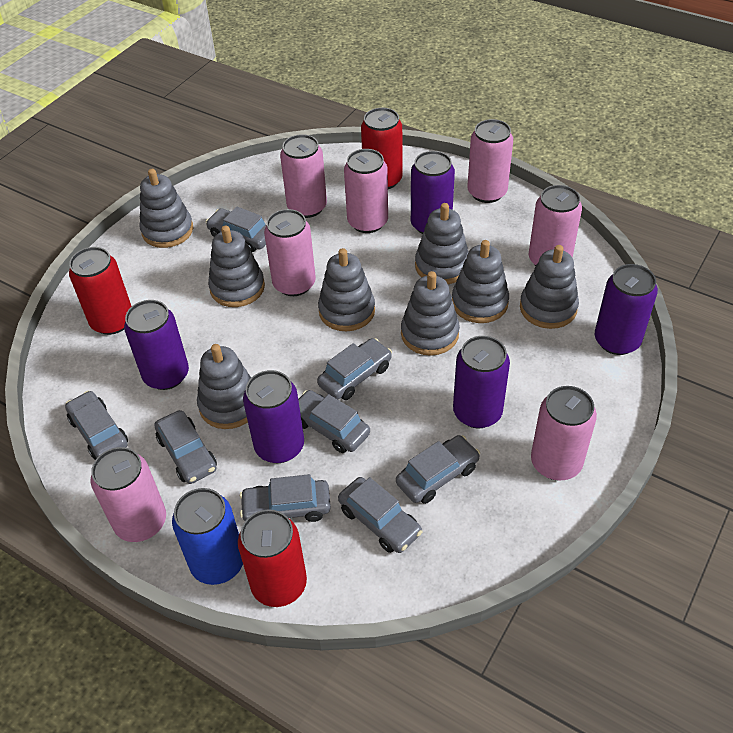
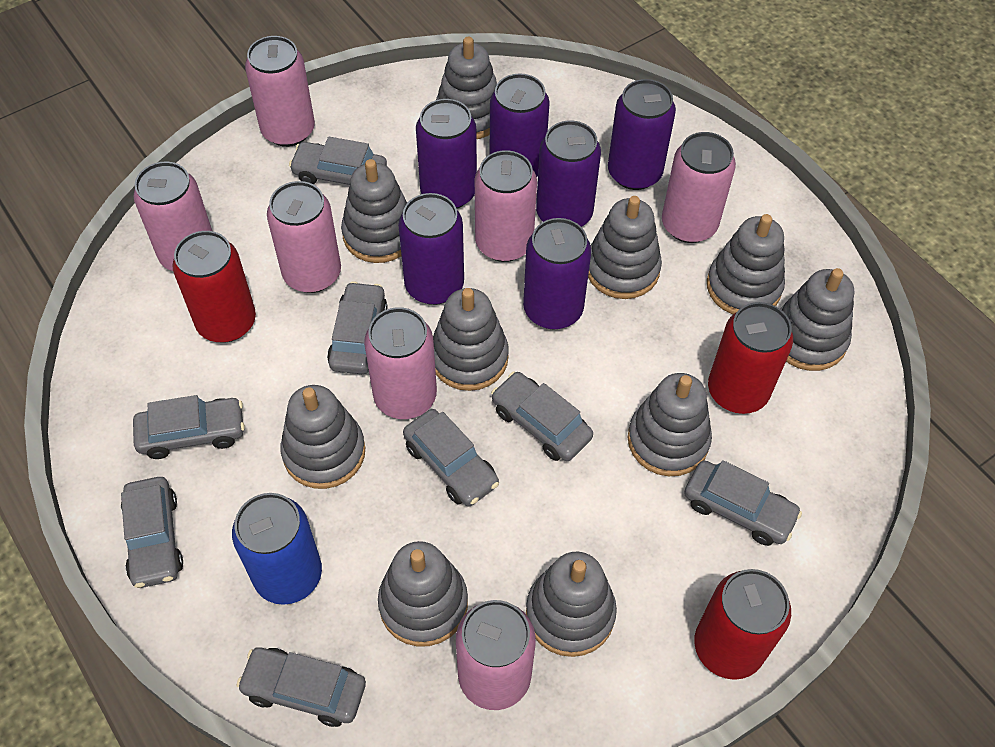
grey stacking toy: 8 -> 10
purple can: 5 -> 6

